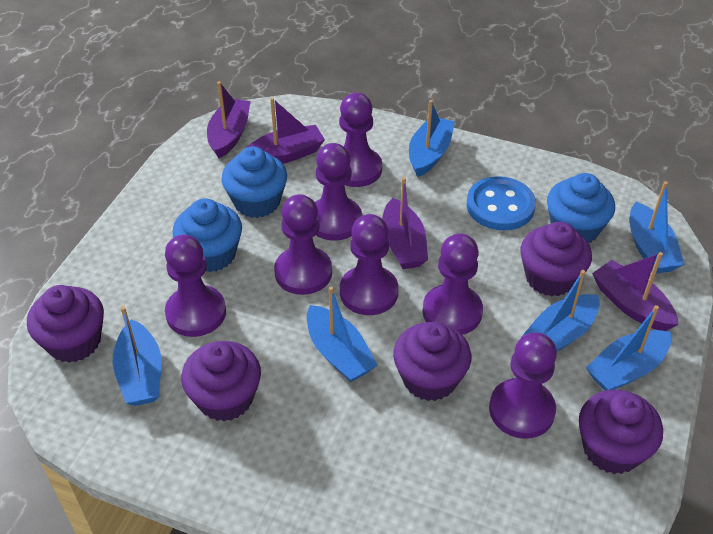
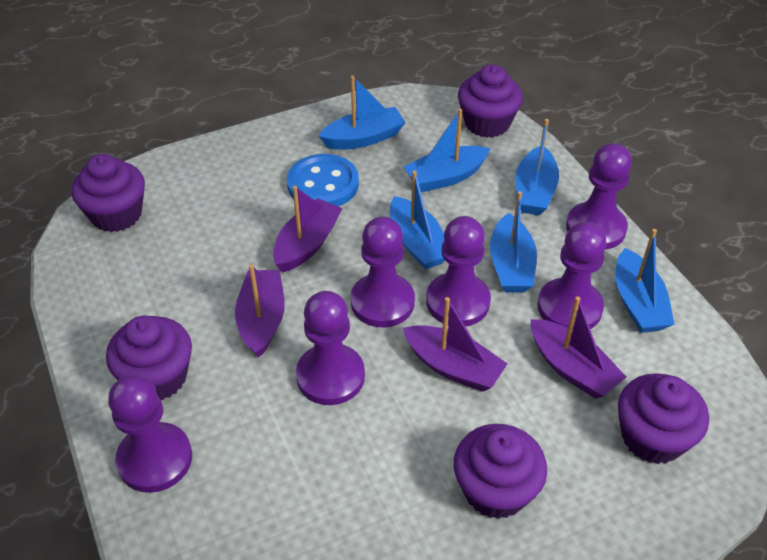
blue cupcake: 3 -> 0
purple pawn: 7 -> 6

